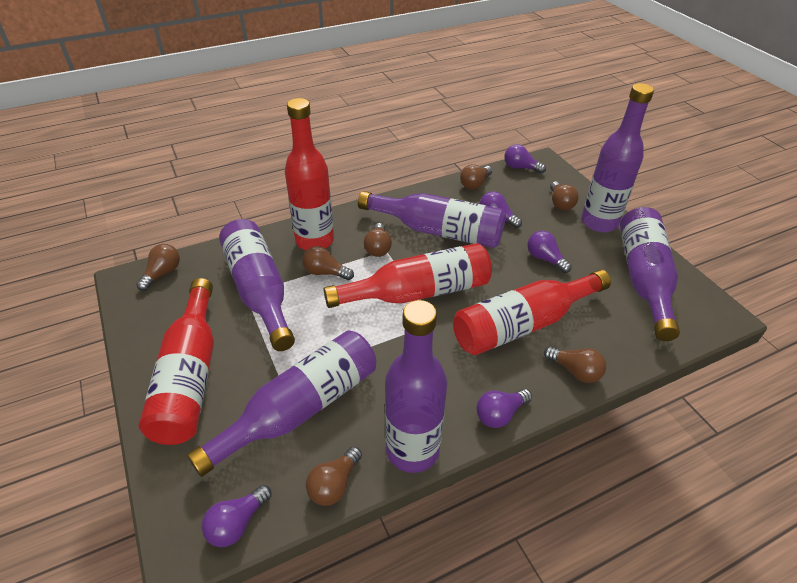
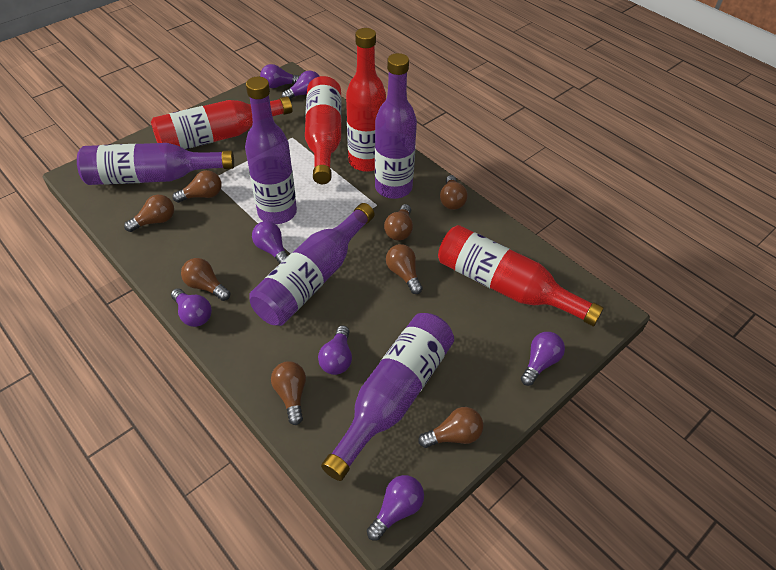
brown light bulb: 7 -> 8
purple bottle: 6 -> 5
purple light bulb: 5 -> 7

